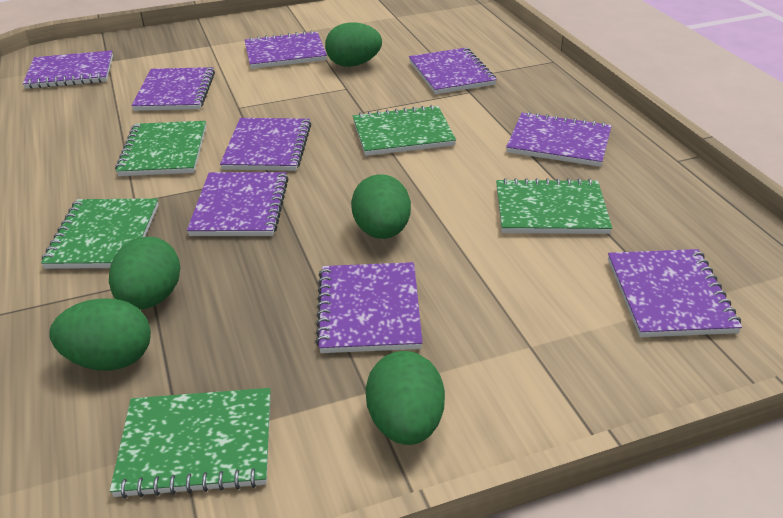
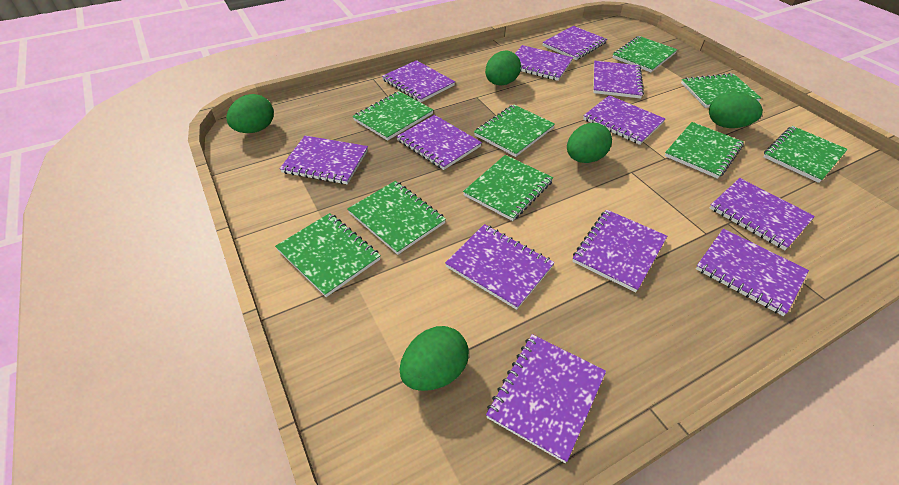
green notebook: 5 -> 9
purple notebook: 9 -> 12

